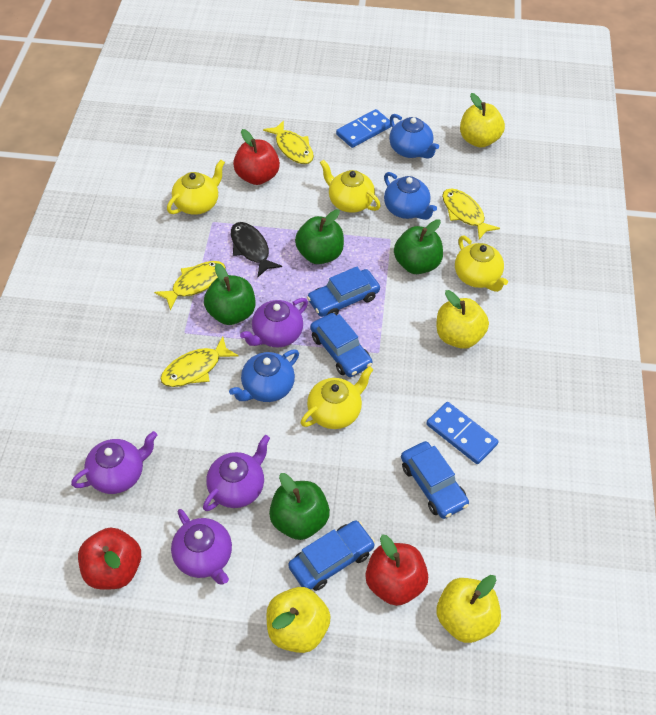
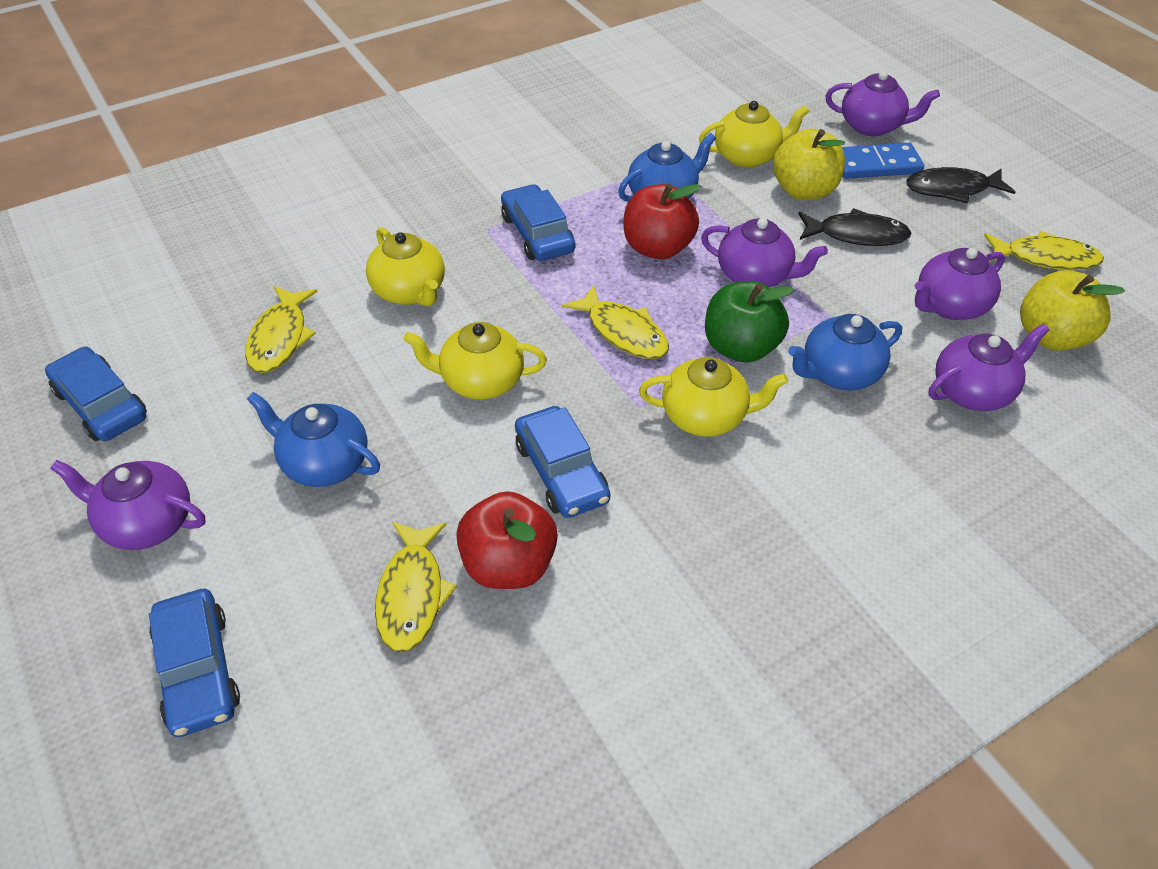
black fish: 1 -> 2
blue domino: 2 -> 1
green apple: 4 -> 1
purple teapot: 4 -> 5
red apple: 3 -> 2
yellow apple: 4 -> 2

